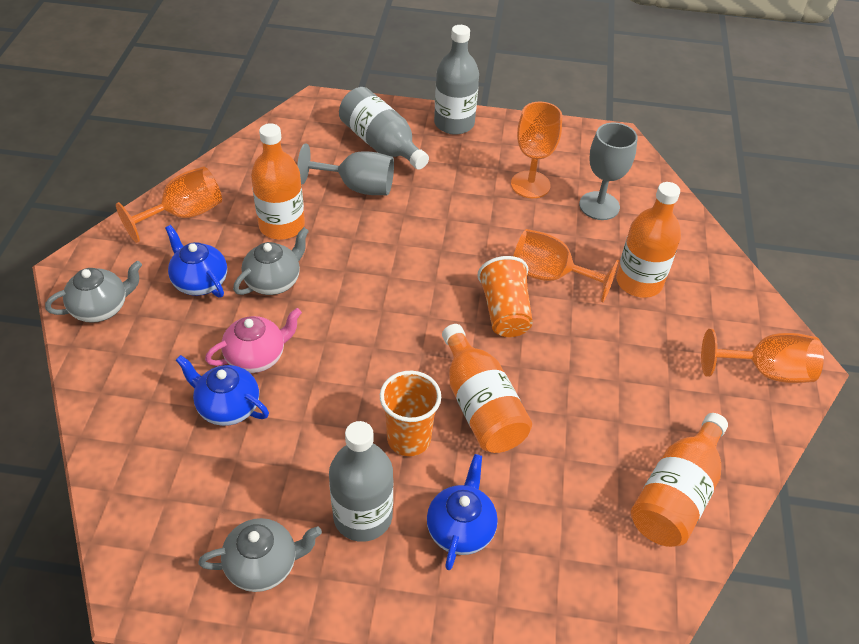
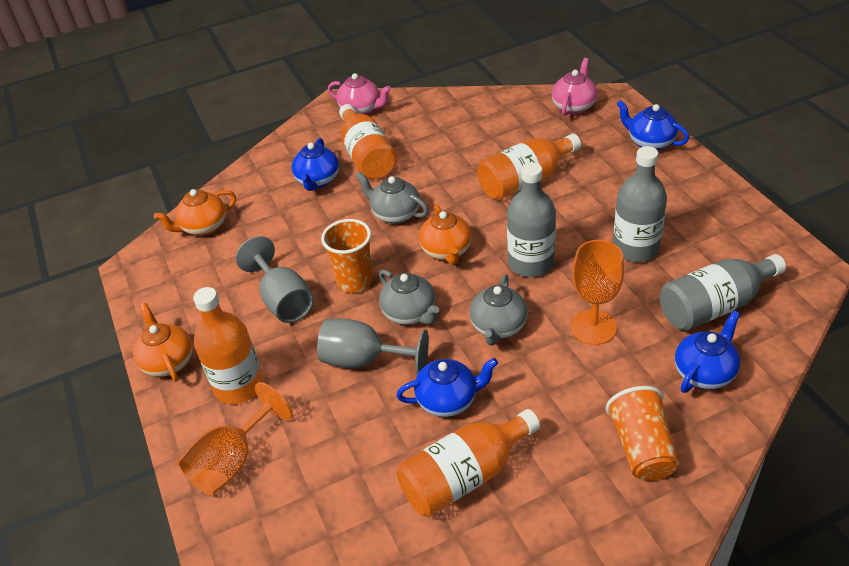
blue teapot: 3 -> 4
orange goblet: 4 -> 2
orange teapot: 0 -> 3
pink teapot: 1 -> 2

